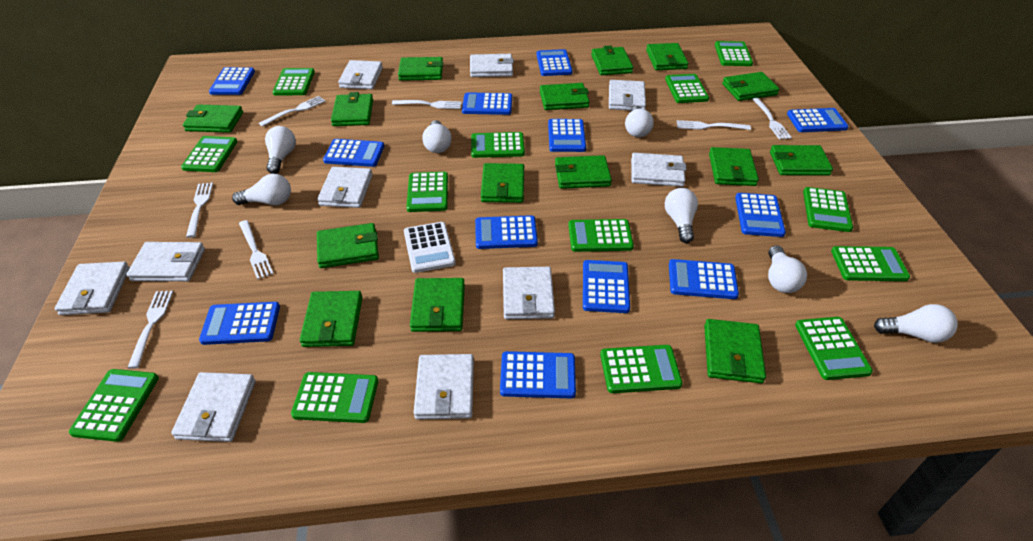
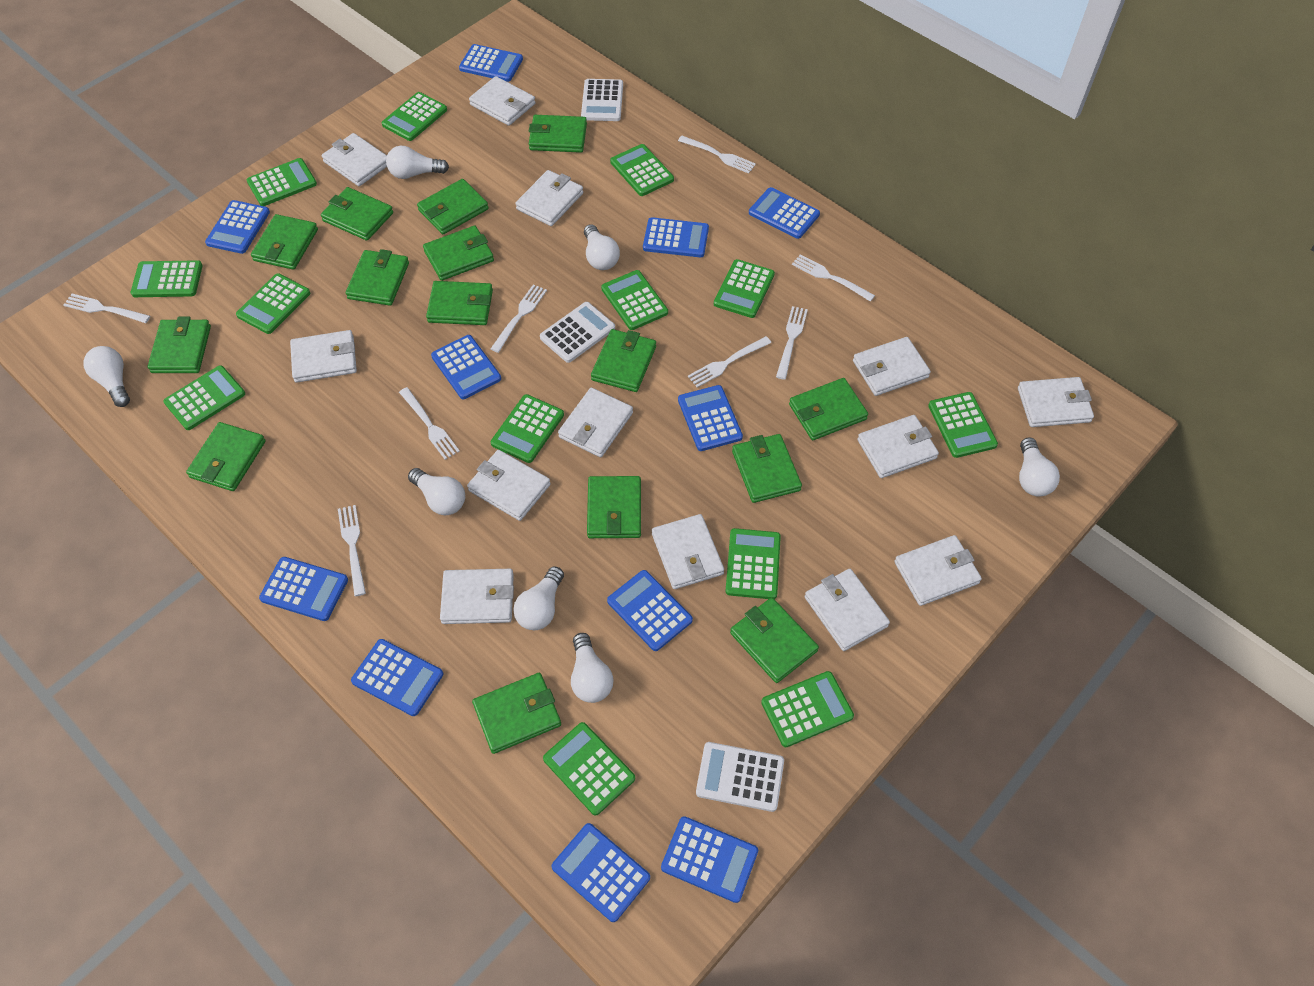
blue calculator: 12 -> 11
white calculator: 1 -> 3
white fork: 7 -> 8
white wallet: 10 -> 13

